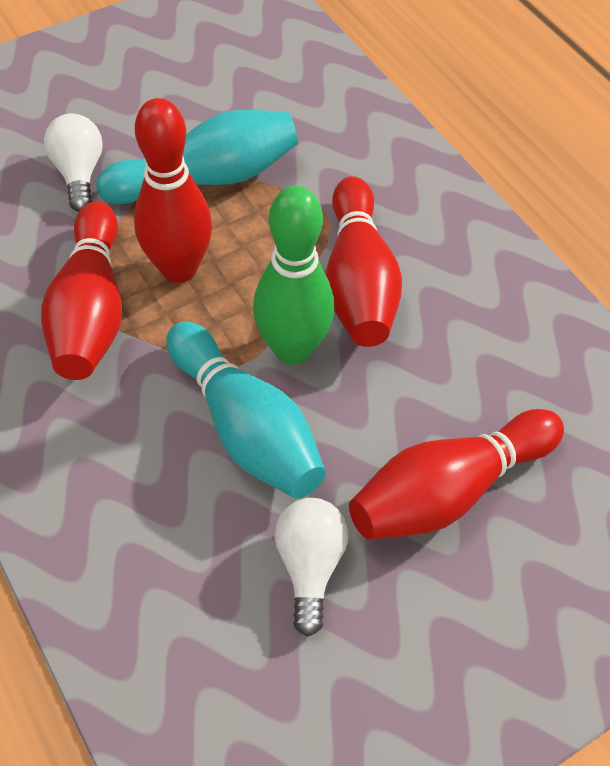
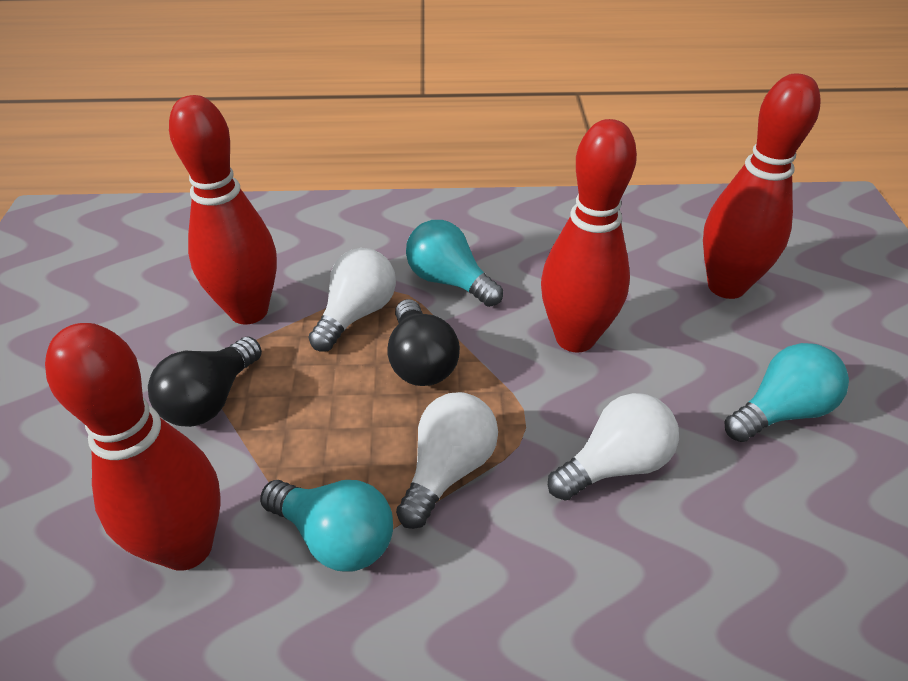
black light bulb: 0 -> 2
green bowling pin: 1 -> 0
turquoise bowling pin: 2 -> 0
turquoise light bulb: 0 -> 3
white light bulb: 2 -> 3

